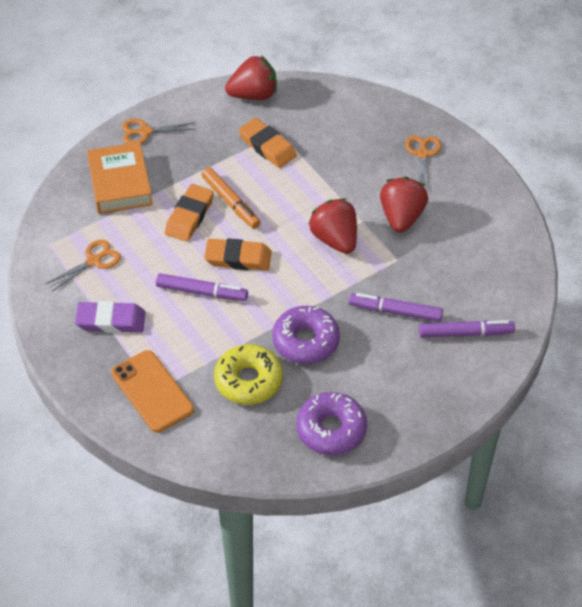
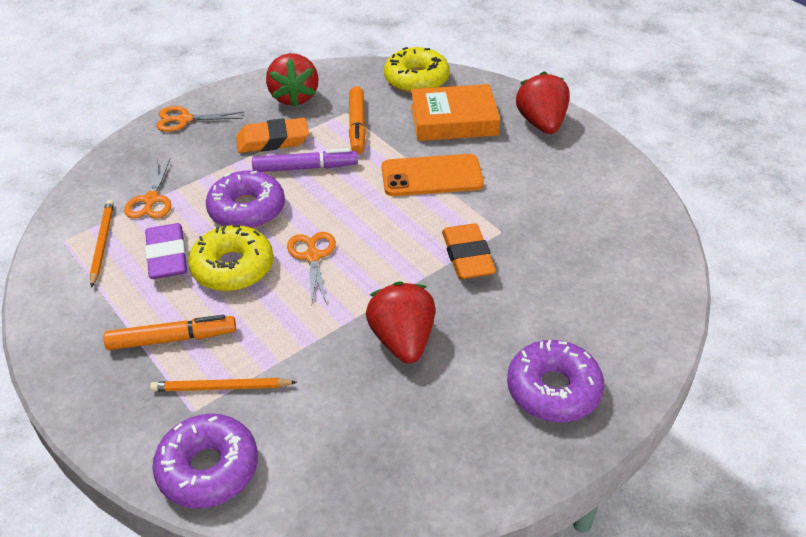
orange eraser: 3 -> 2
orange marker: 1 -> 2
orange pencil: 0 -> 2
purple donut: 2 -> 3
purple marker: 3 -> 1
yellow donut: 1 -> 2

